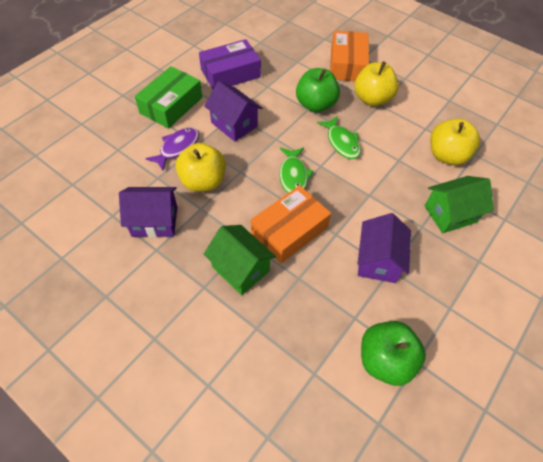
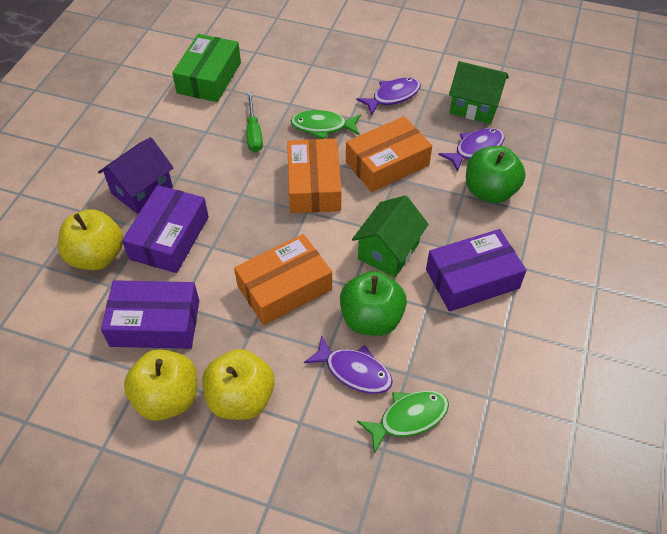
green screwdriver: 0 -> 1
orange box: 2 -> 3
purple box: 1 -> 3
purple fish: 1 -> 3
purple house: 3 -> 1

